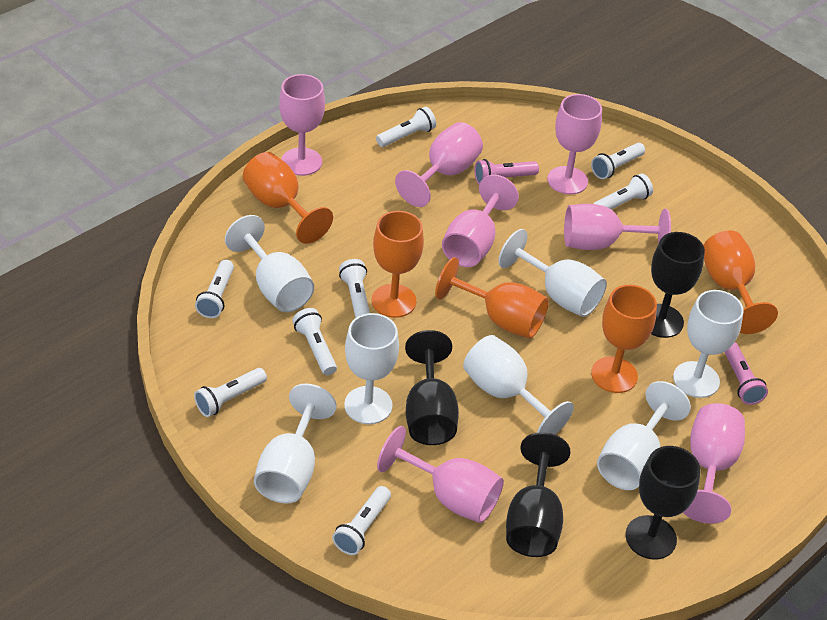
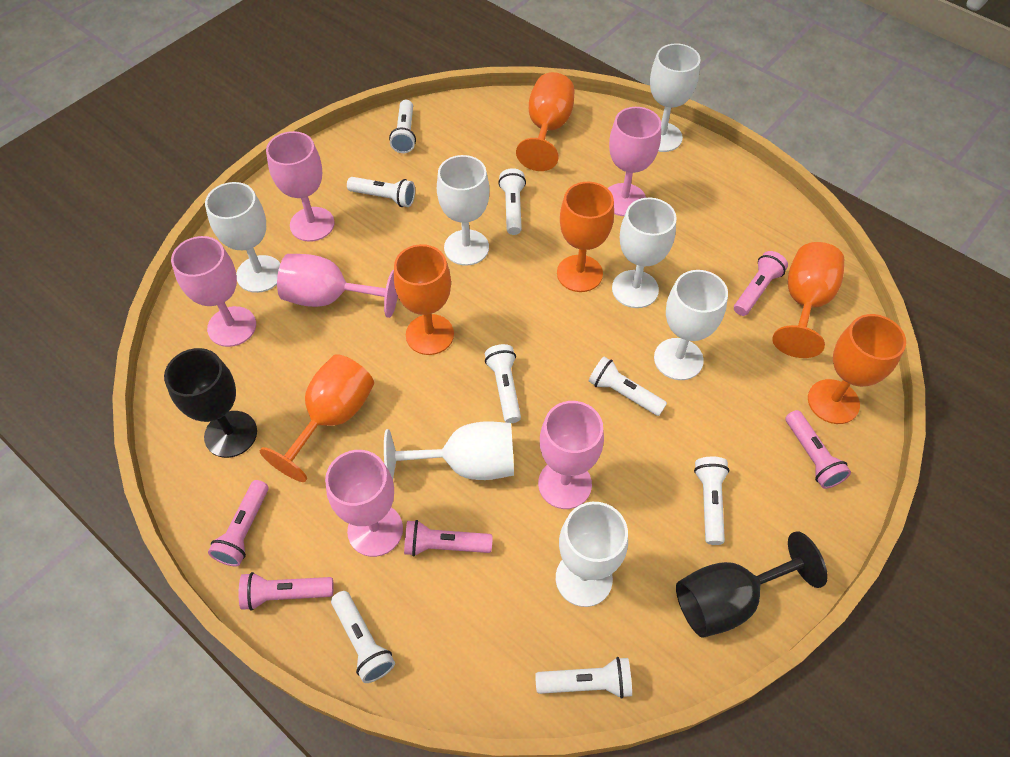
black goblet: 4 -> 2
orange goblet: 5 -> 6
pink flashlight: 2 -> 5
pink goblet: 7 -> 6

